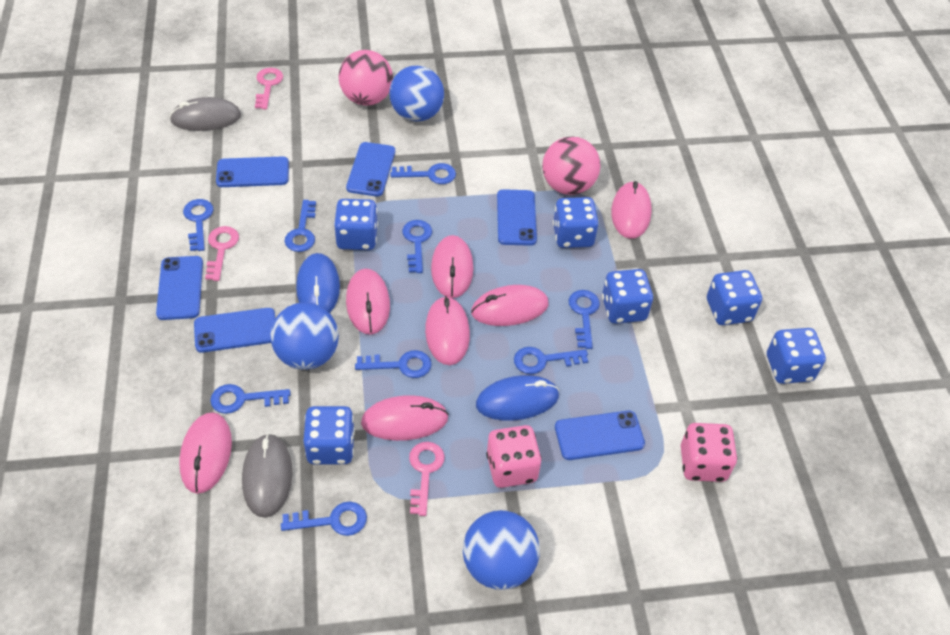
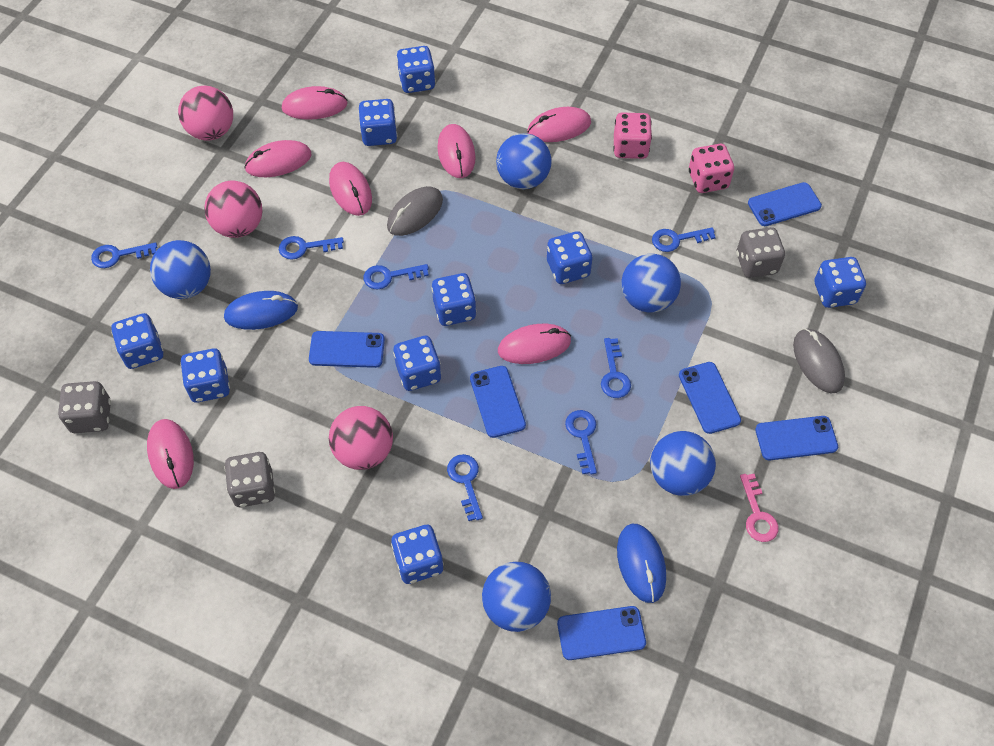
blue ball: 3 -> 5
blue dice: 6 -> 9
blue key: 9 -> 7
grey dice: 0 -> 3
pink ball: 2 -> 3
pink key: 3 -> 1

